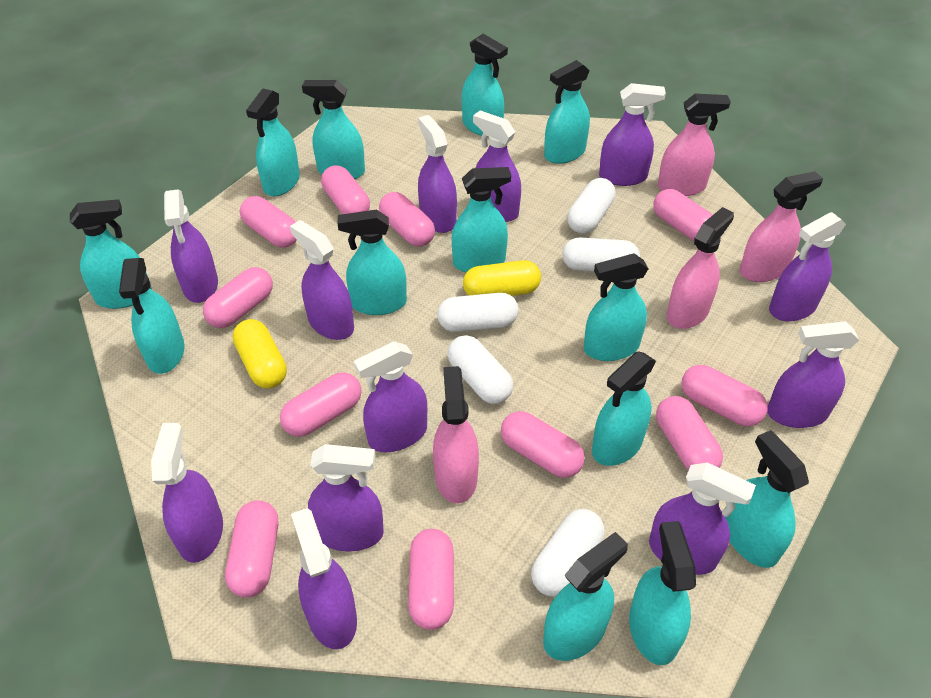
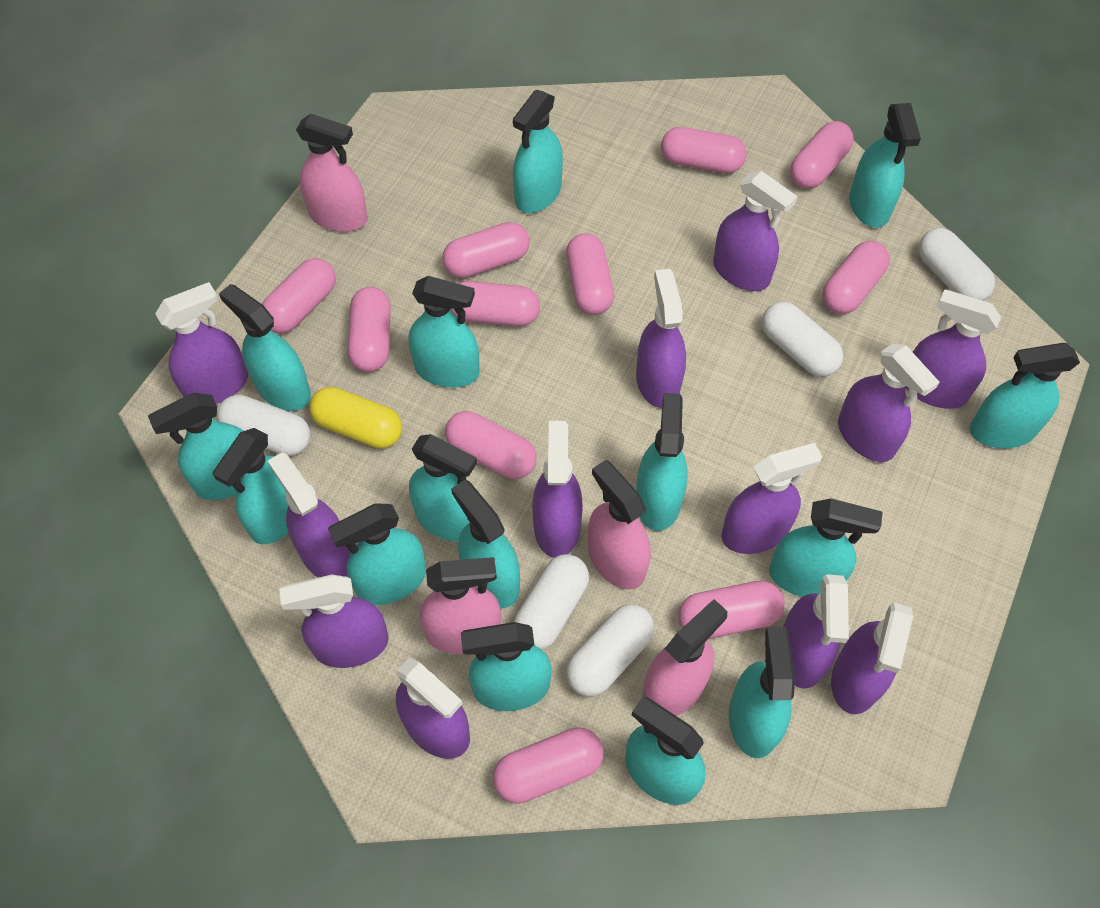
turquoise spray bottle: 13 -> 15
yellow capsule: 2 -> 1

